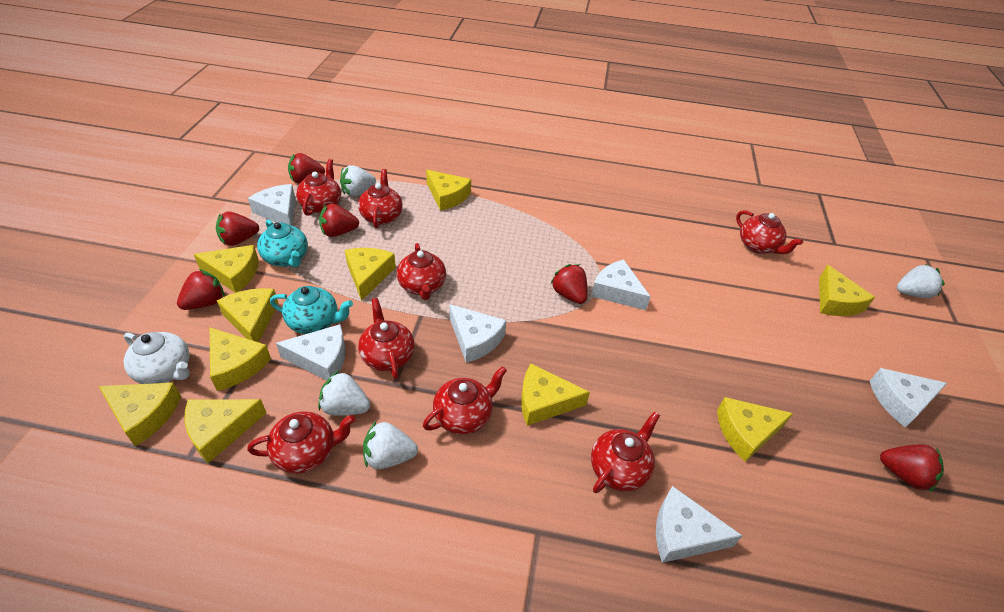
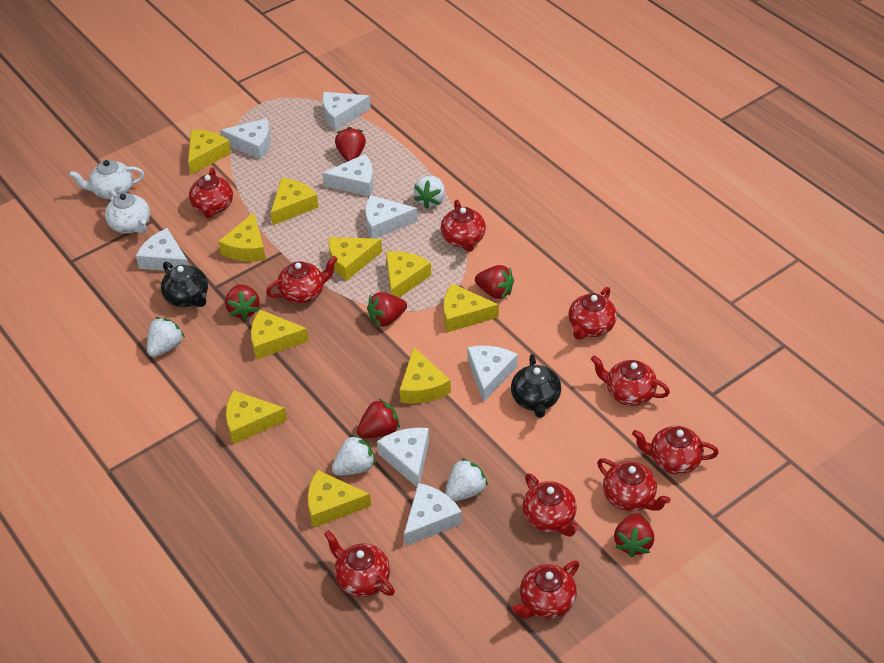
black teapot: 0 -> 2
red teapot: 8 -> 10
turquoise teapot: 2 -> 0
white cheese: 6 -> 8
white teapot: 1 -> 2

